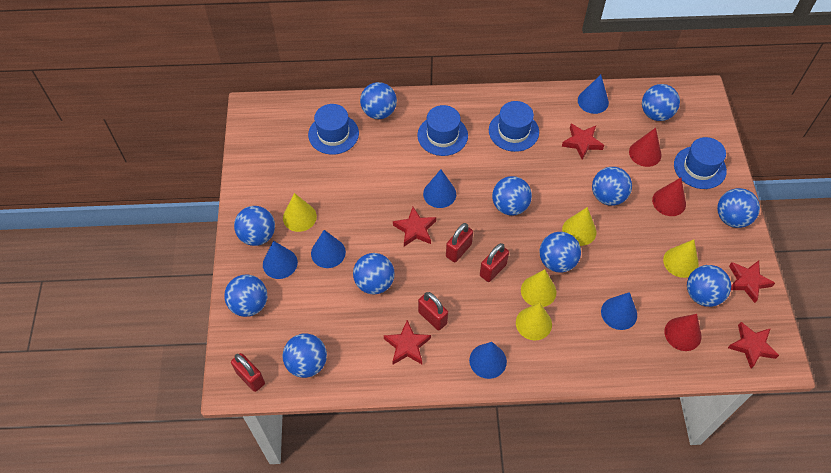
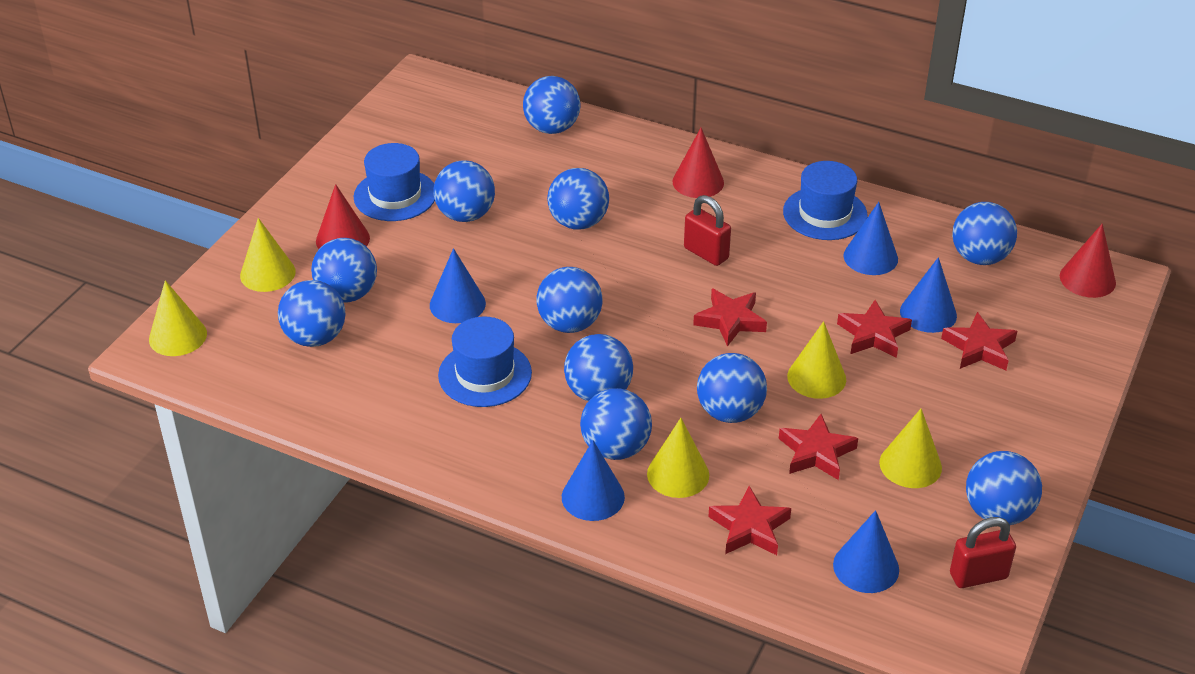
blue cone: 6 -> 5
blue hat: 4 -> 3
red padlock: 4 -> 2

